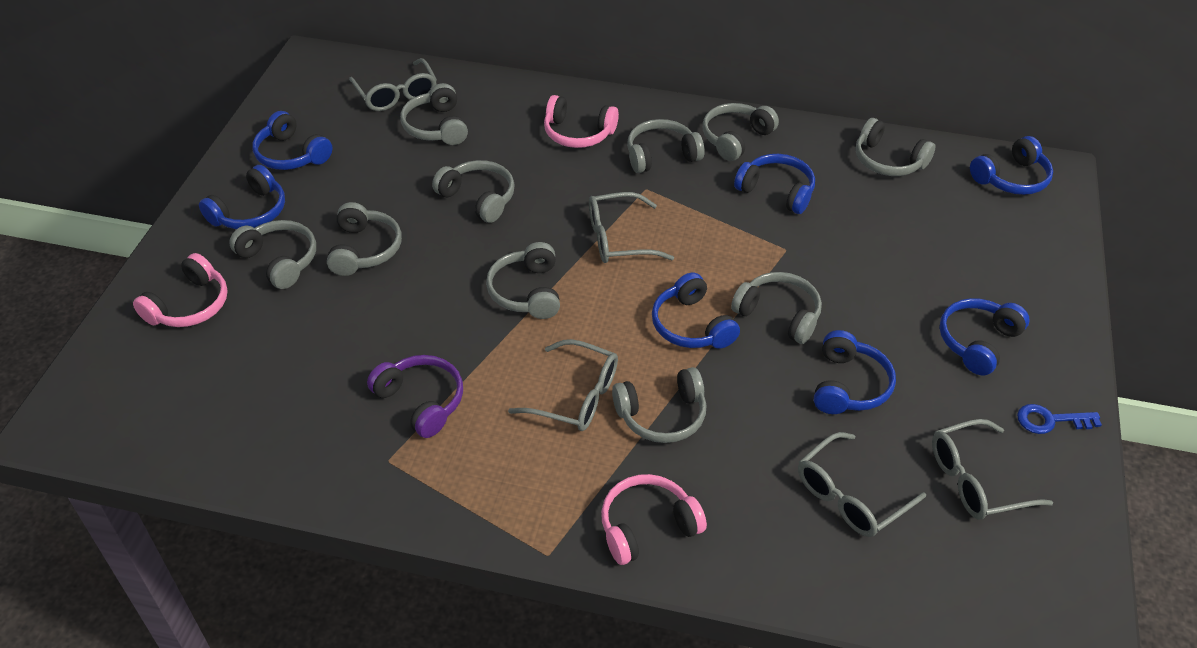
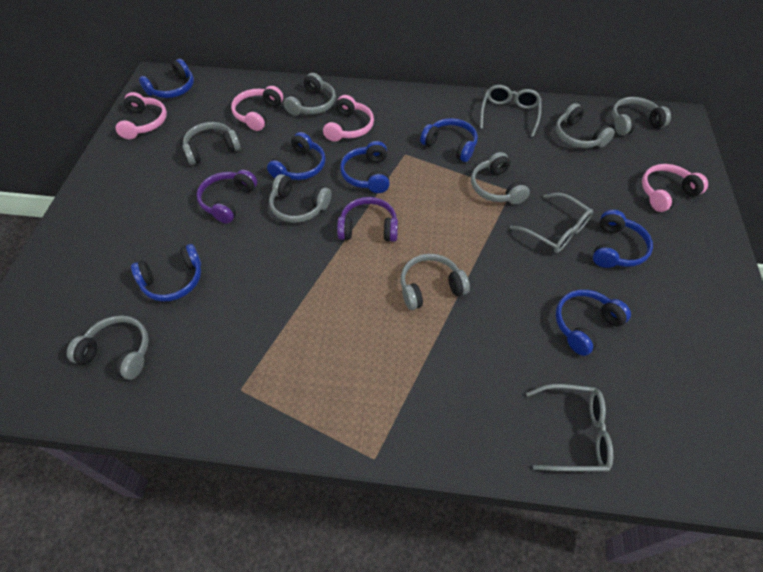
blue key: 1 -> 0
grey glasses: 5 -> 3
grey headphones: 10 -> 8
pink headphones: 3 -> 4
purple headphones: 1 -> 2

